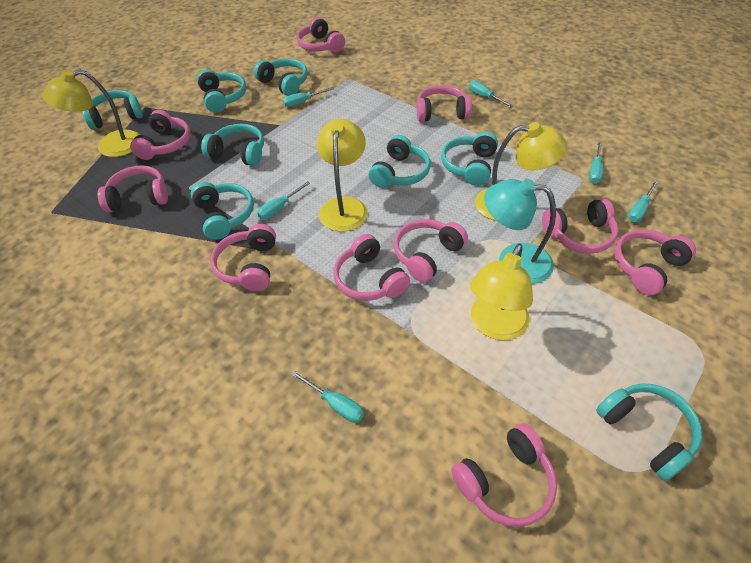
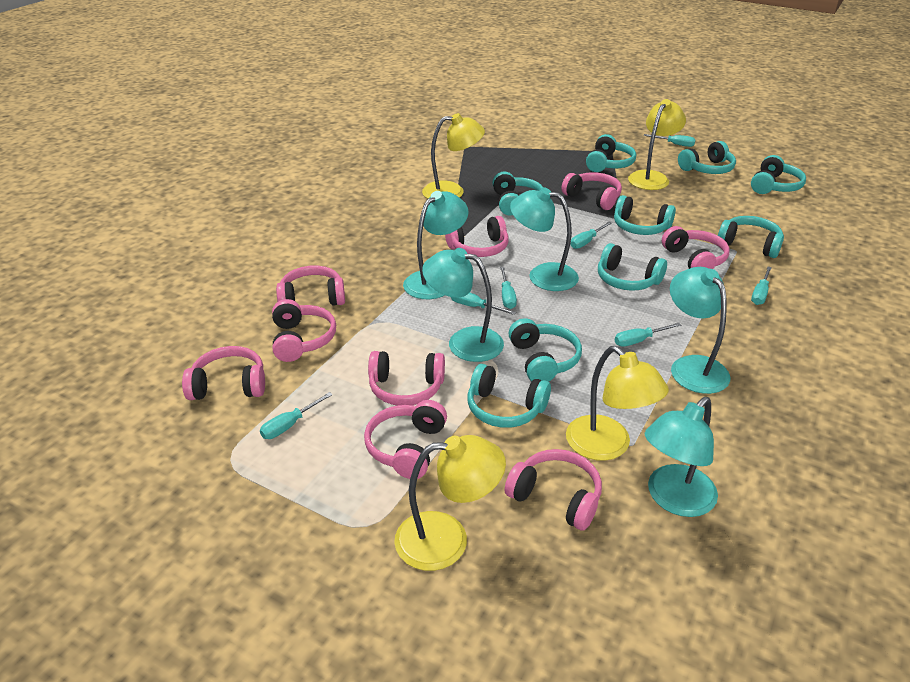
pink headphones: 10 -> 9
turquoise headphones: 8 -> 9
turquoise lamp: 1 -> 5
turquoise screwdriver: 6 -> 7

